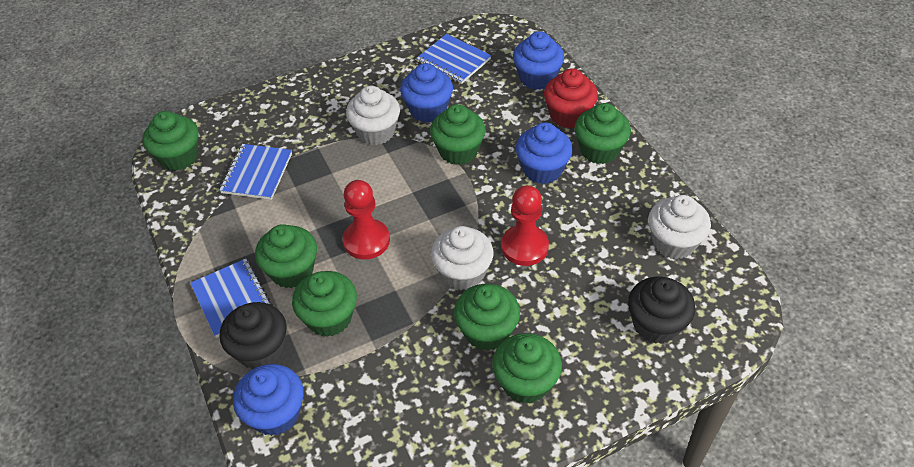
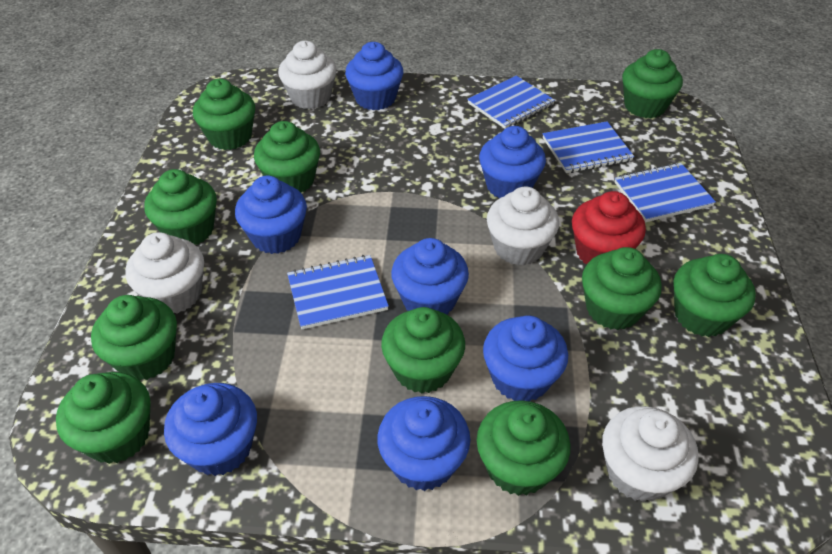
black cupcake: 2 -> 0
blue cupcake: 4 -> 7
blue notebook: 3 -> 4
green cupcake: 7 -> 10
red pawn: 2 -> 0
white cupcake: 3 -> 4

